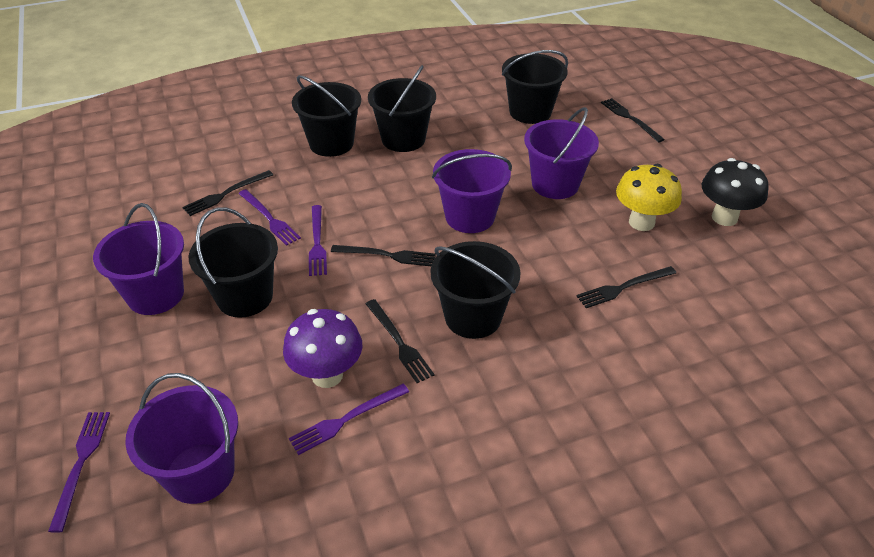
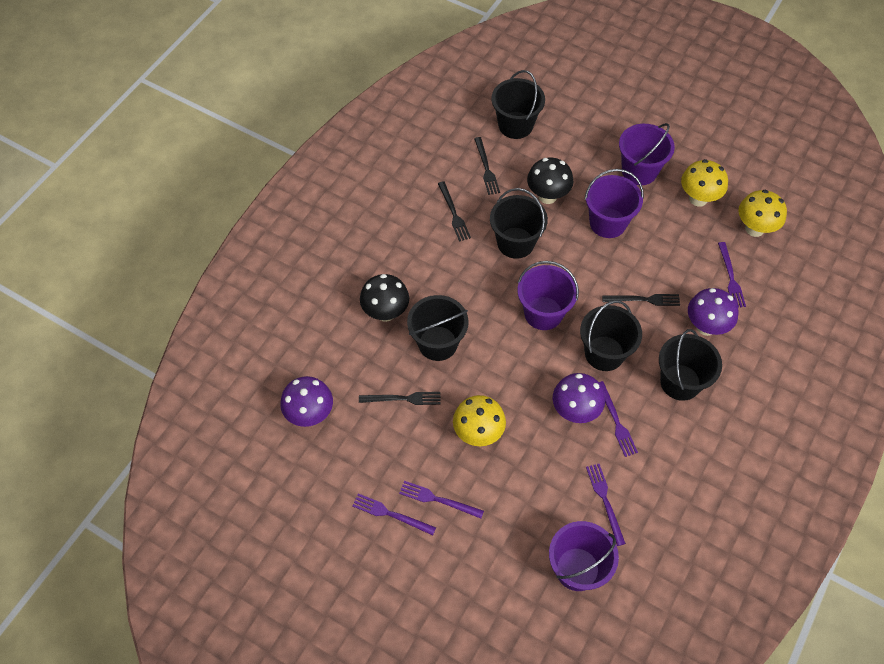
black fork: 5 -> 4
black mushroom: 1 -> 2
purple fork: 4 -> 5
purple mushroom: 1 -> 3
yellow mushroom: 1 -> 3

